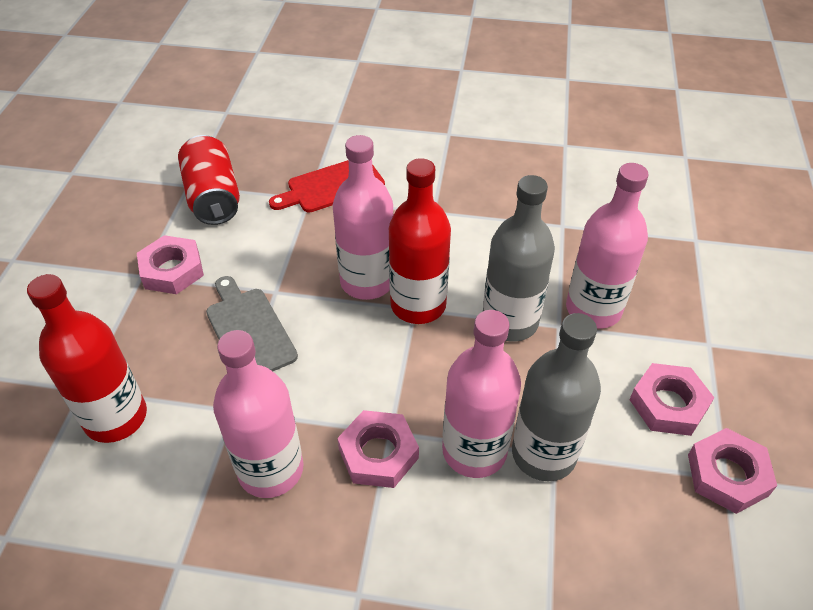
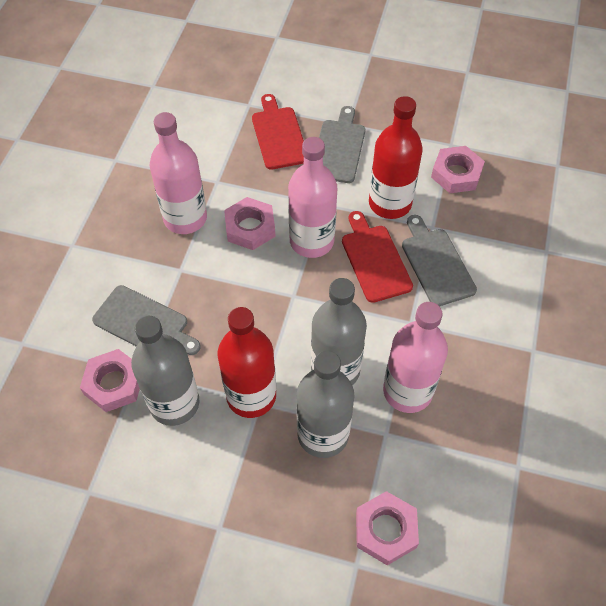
grey bottle: 2 -> 3
grey cutting board: 1 -> 3
pink bottle: 4 -> 3
red can: 1 -> 0
red cutting board: 1 -> 2

